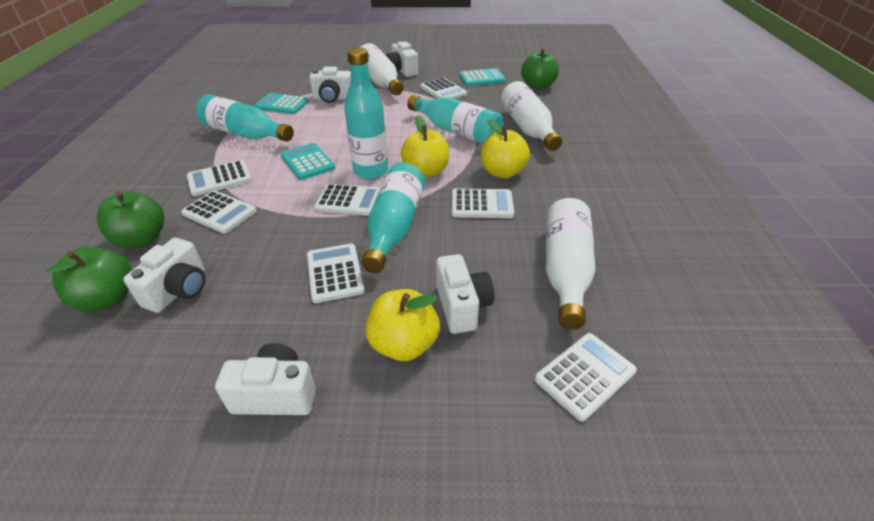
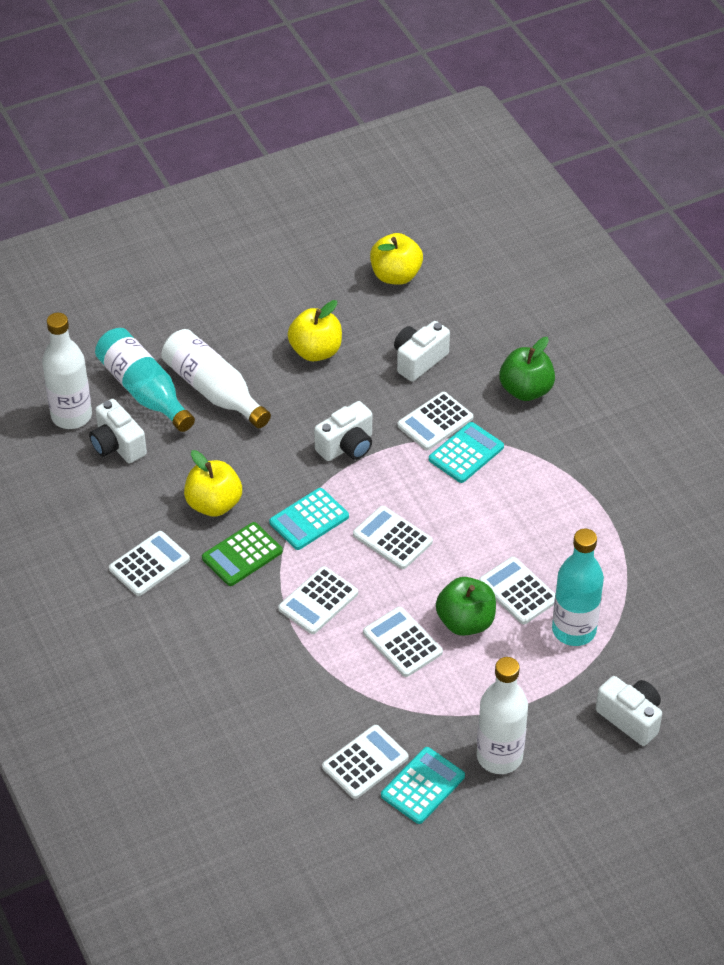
green apple: 3 -> 2
green calculator: 0 -> 1
turquoise bottle: 4 -> 2
white camera: 5 -> 4

